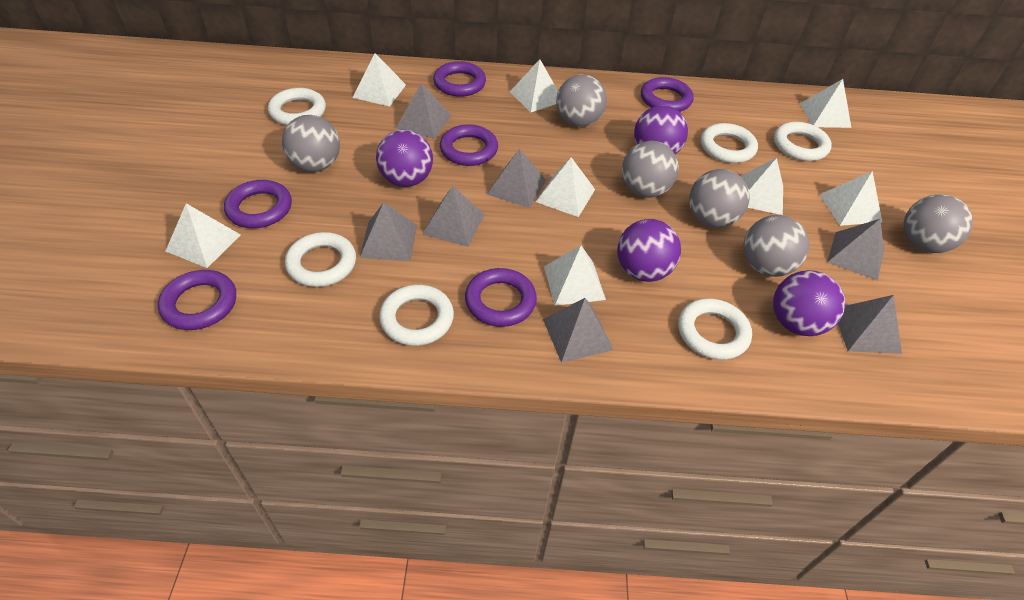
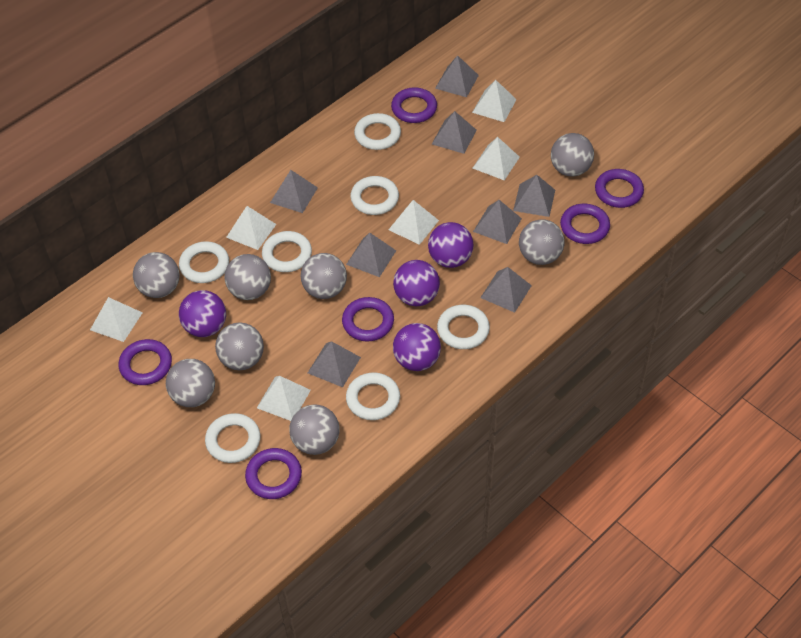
grey ball: 6 -> 8
grey pyramid: 7 -> 8
white pyramid: 8 -> 6
white ring: 6 -> 7

